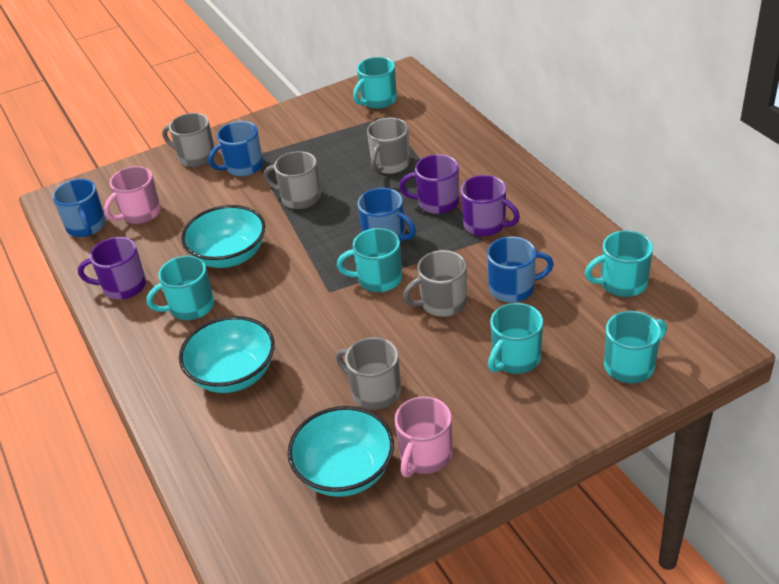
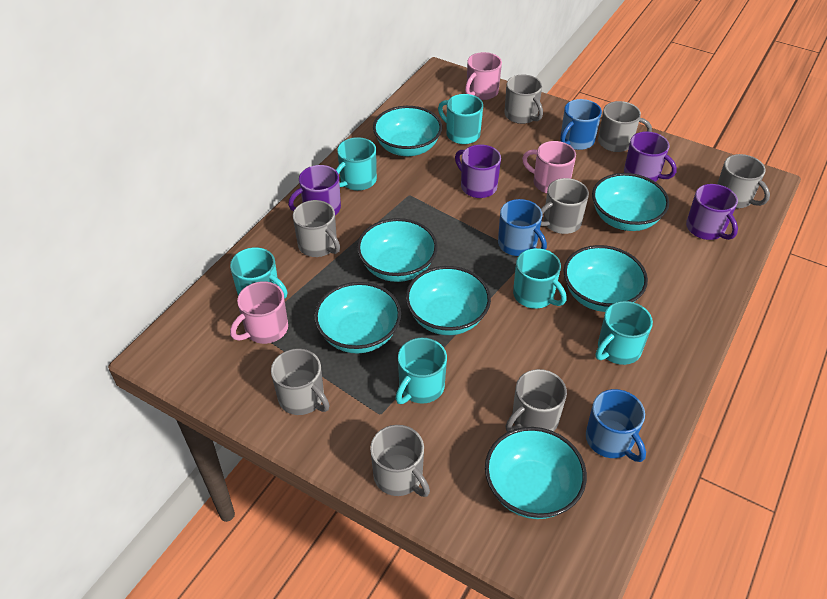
blue mug: 4 -> 3
grey mug: 5 -> 8
pink mug: 2 -> 3
purple mug: 3 -> 4
turquoise bowl: 3 -> 7

